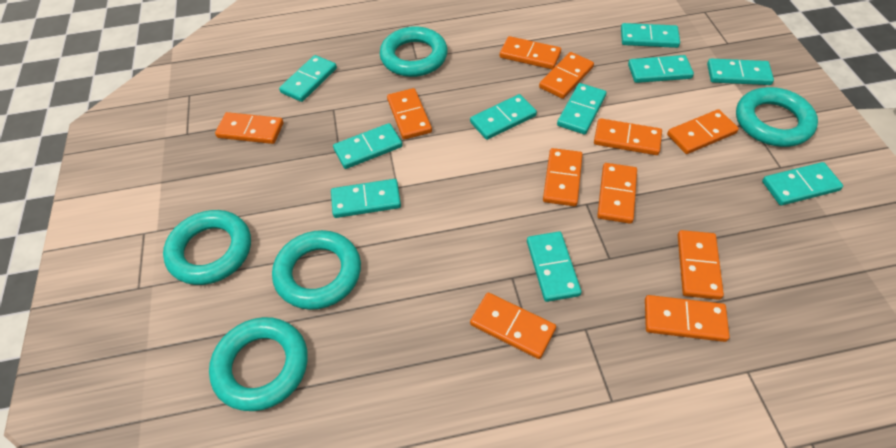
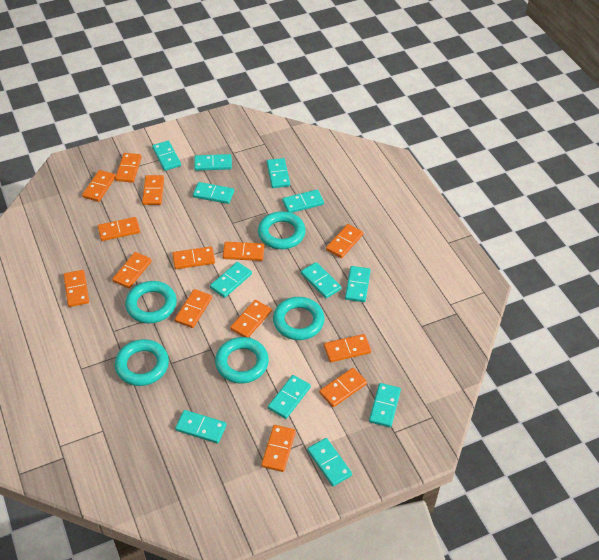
orange domino: 11 -> 14
turquoise domino: 10 -> 12

